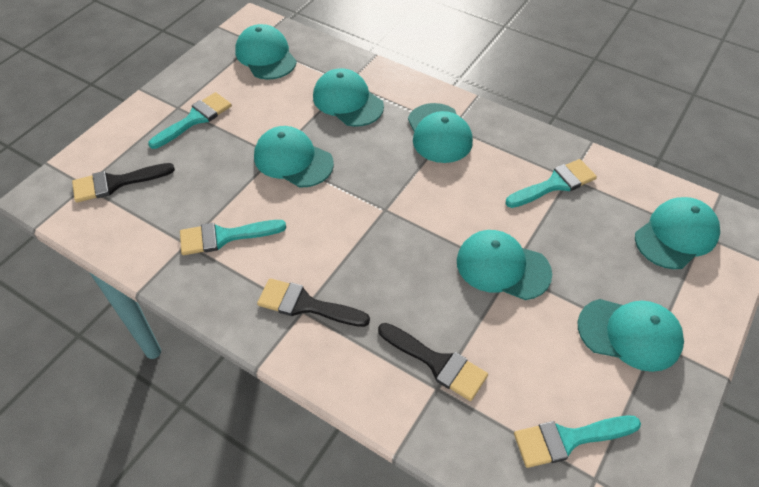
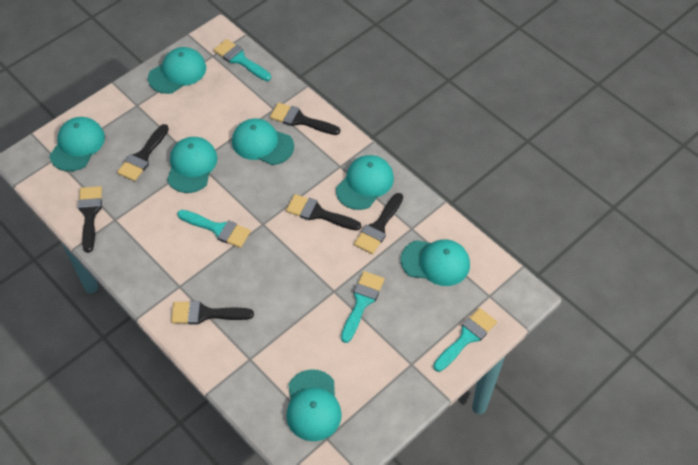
black brush: 3 -> 6

